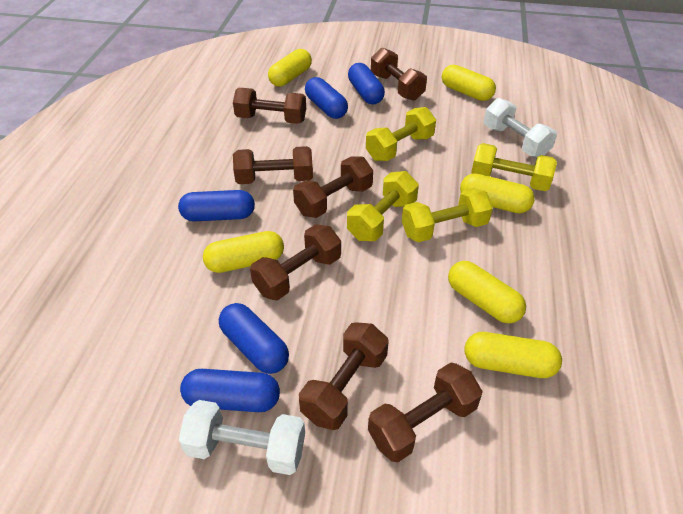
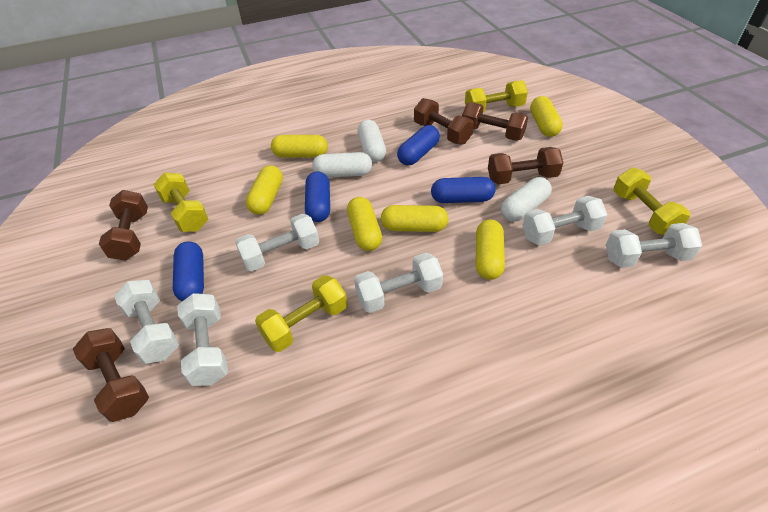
blue capsule: 5 -> 4
brown dumbbell: 7 -> 5
white capsule: 0 -> 3
white dumbbell: 2 -> 6

